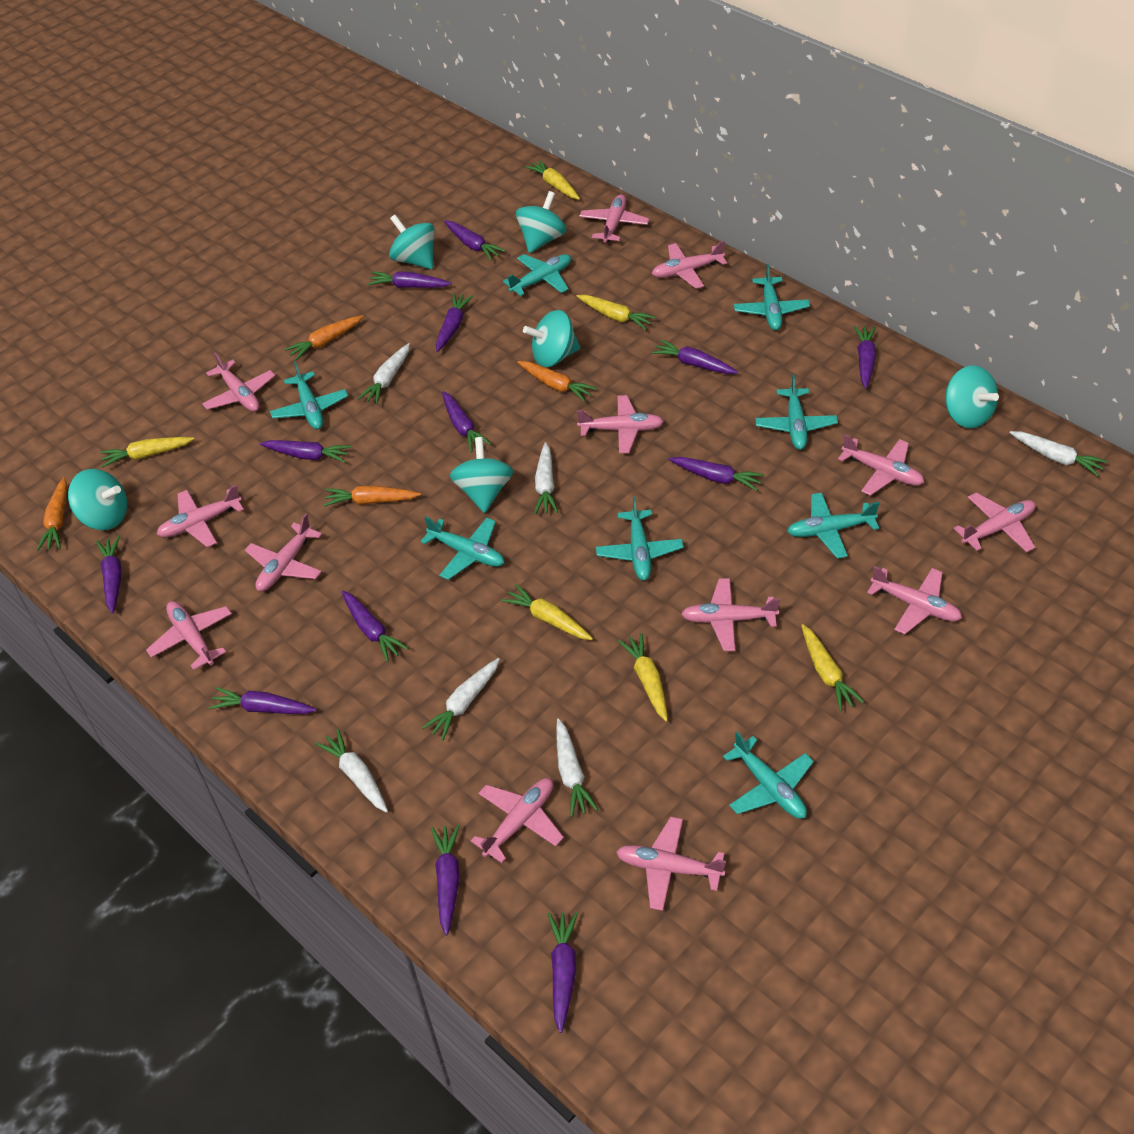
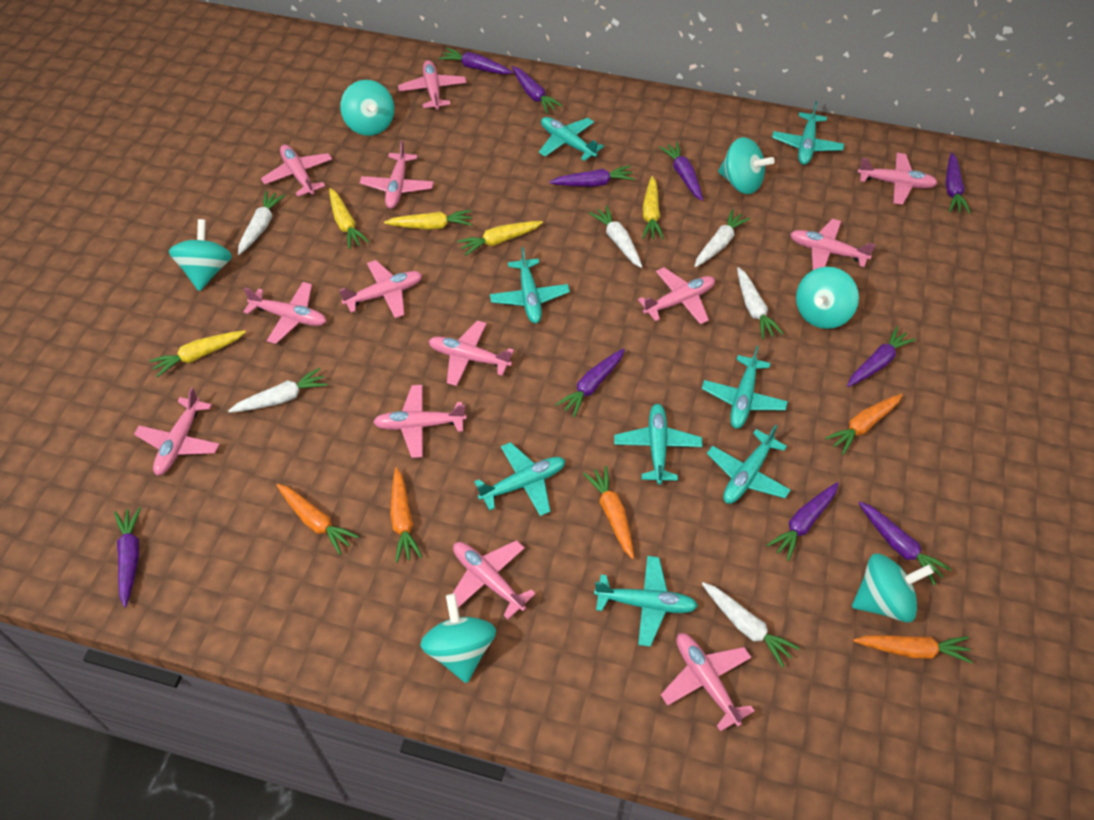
orange carrot: 4 -> 5
purple carrot: 13 -> 10
yellow carrot: 6 -> 5

